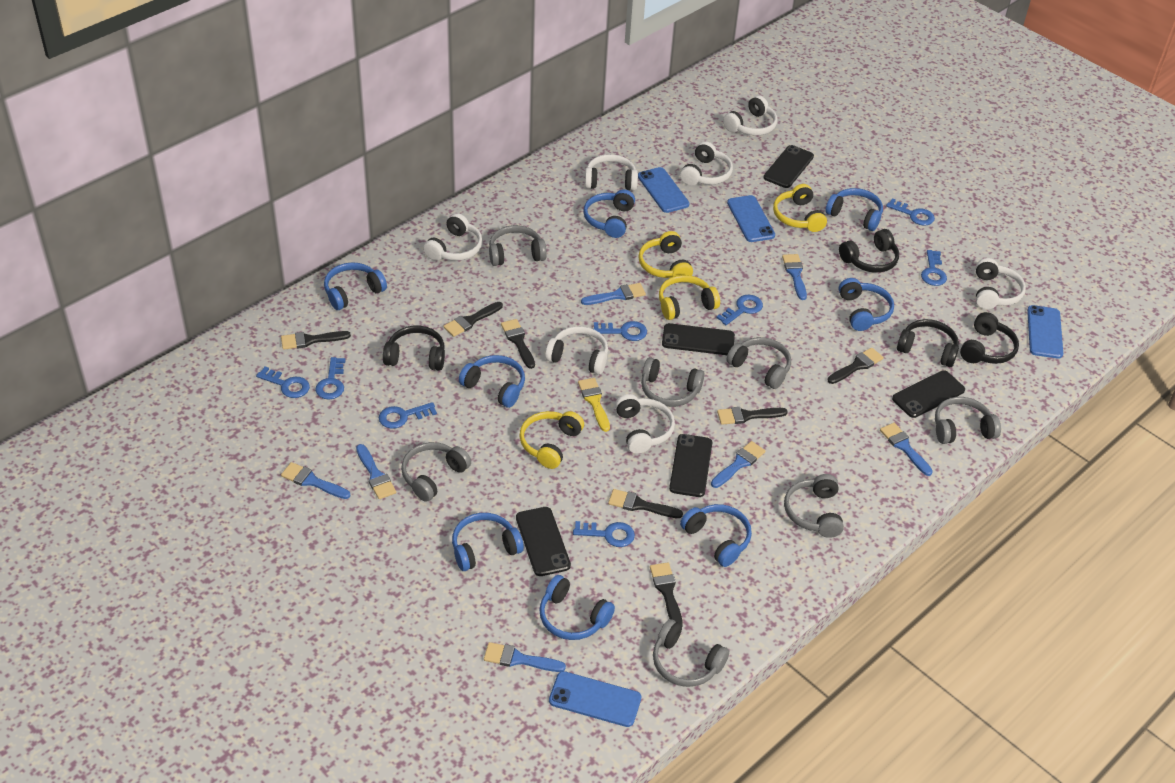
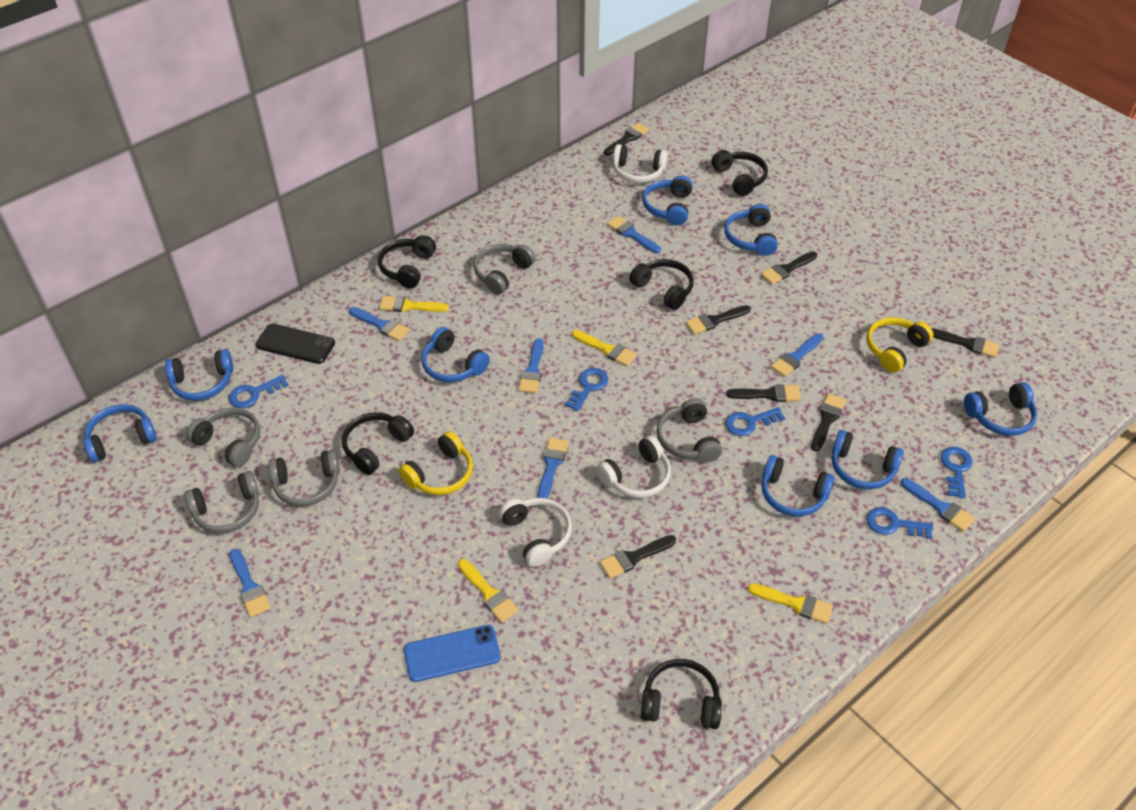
black headphones: 4 -> 5
black phone: 5 -> 1
blue key: 8 -> 5
blue phone: 4 -> 1
grey headphones: 7 -> 5
white headphones: 7 -> 3
yellow brush: 1 -> 4
yellow headphones: 4 -> 2

